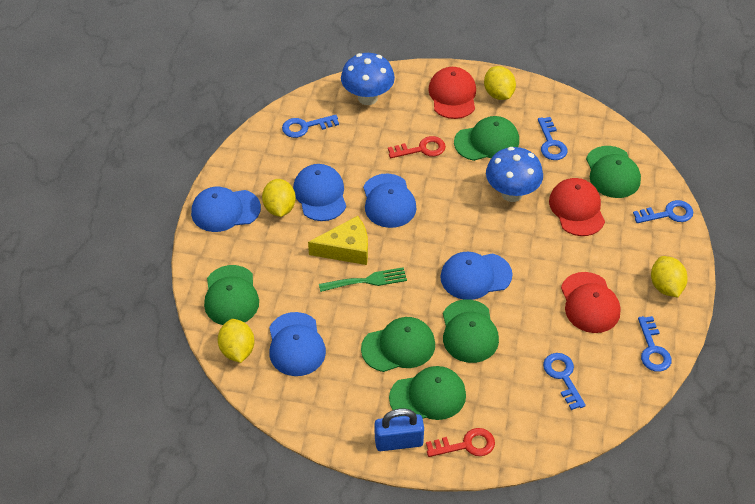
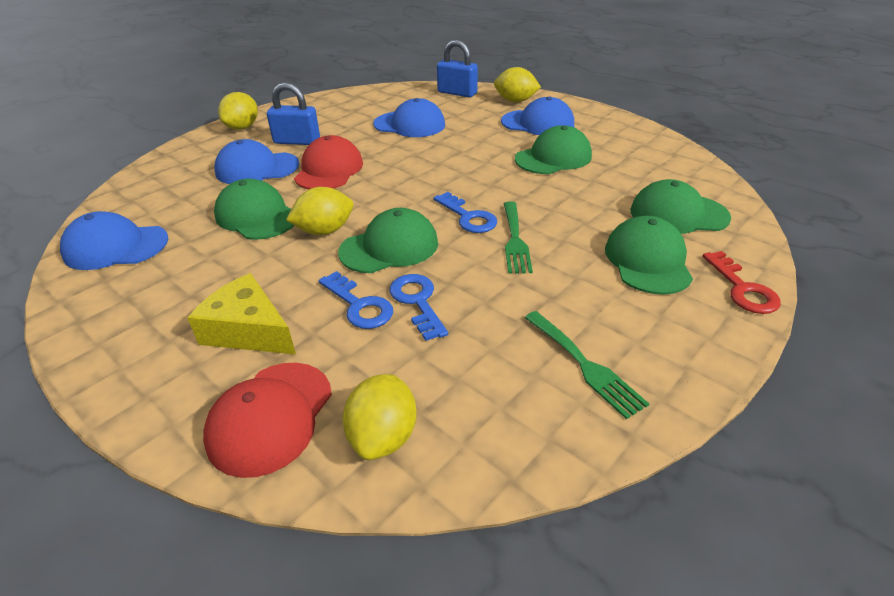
blue cap: 5 -> 4
blue key: 5 -> 3
blue mushroom: 2 -> 0
blue padlock: 1 -> 2
green cap: 6 -> 5
green fork: 1 -> 2
red cap: 3 -> 2
red key: 2 -> 1

